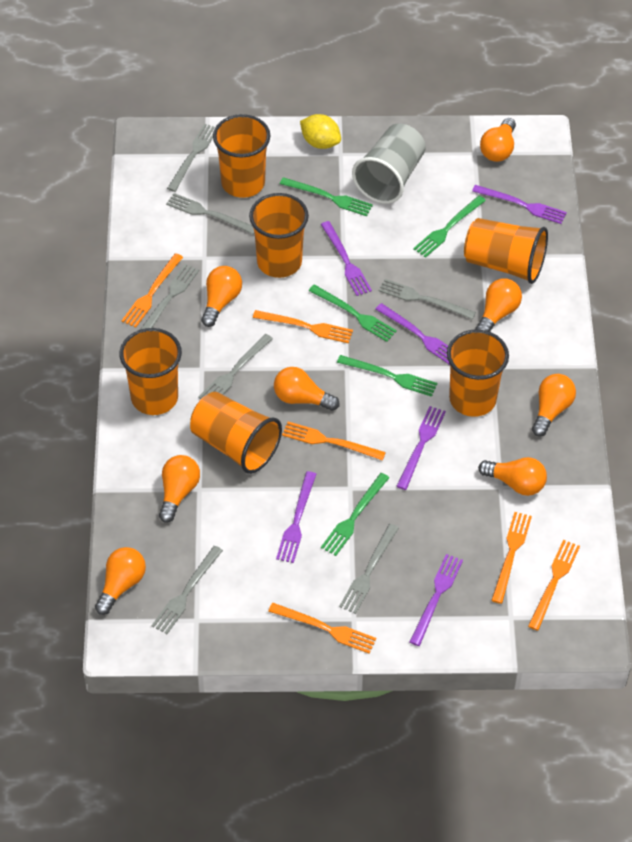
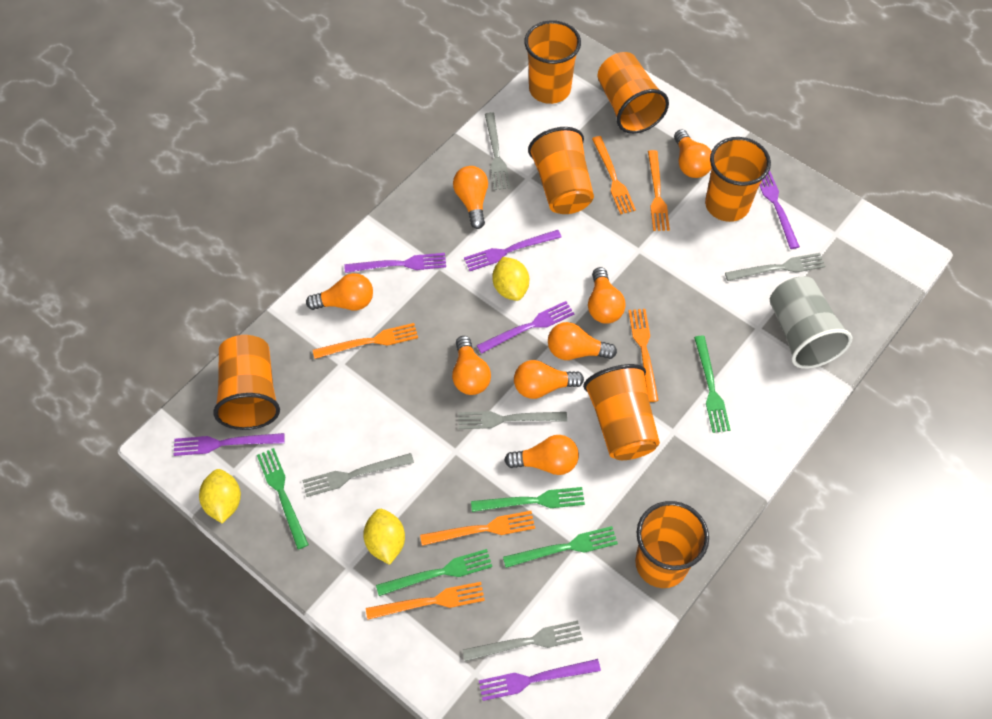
grey fork: 7 -> 5
orange cup: 6 -> 7
yellow lemon: 1 -> 3

